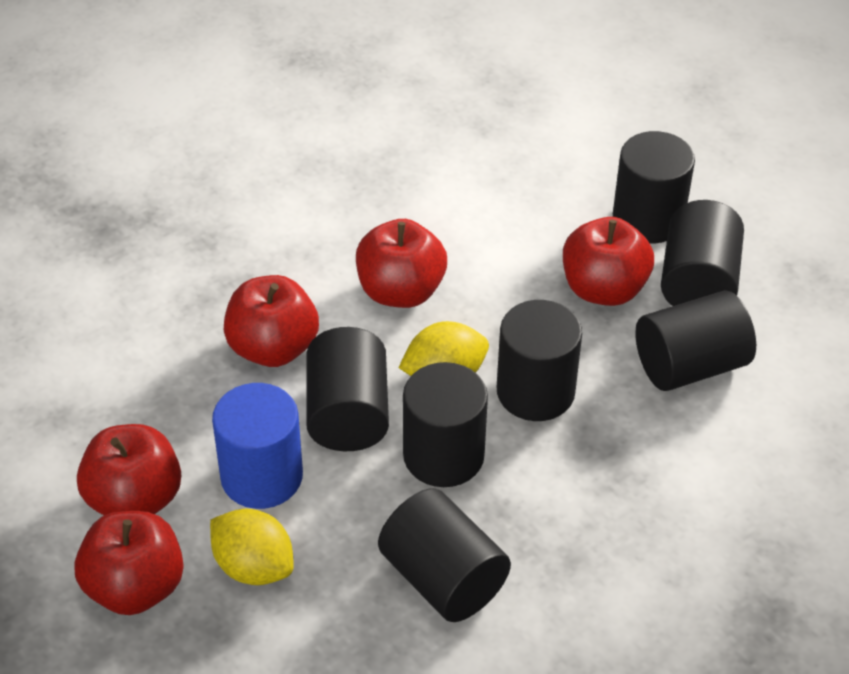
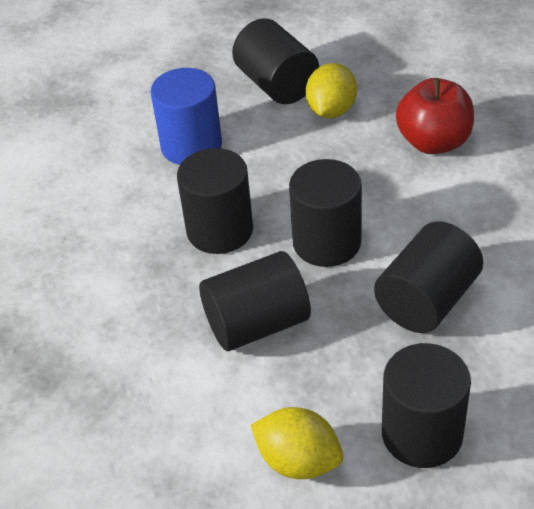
black cylinder: 7 -> 6
red apple: 5 -> 1

